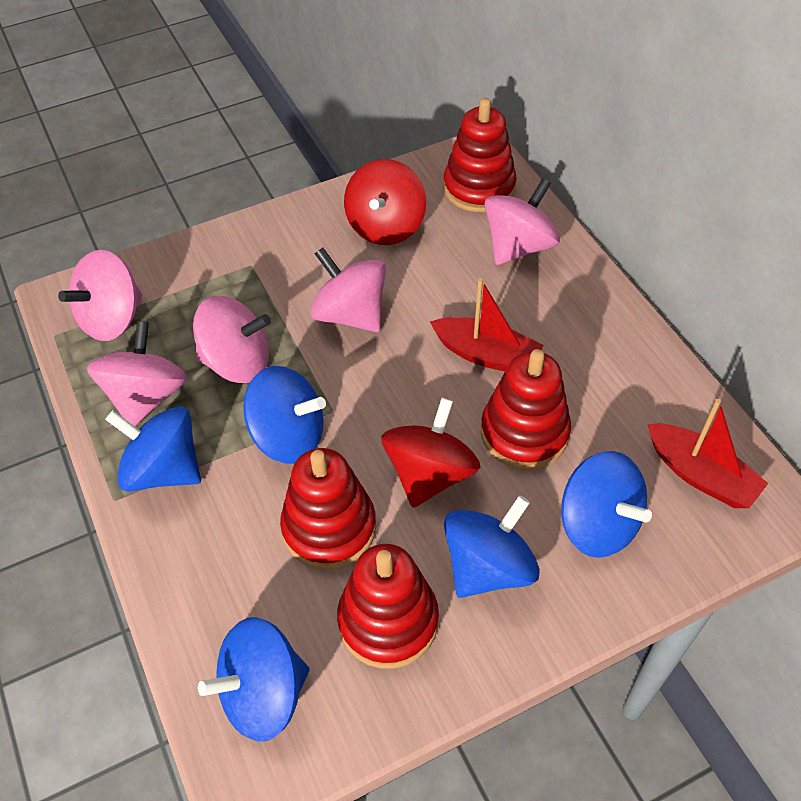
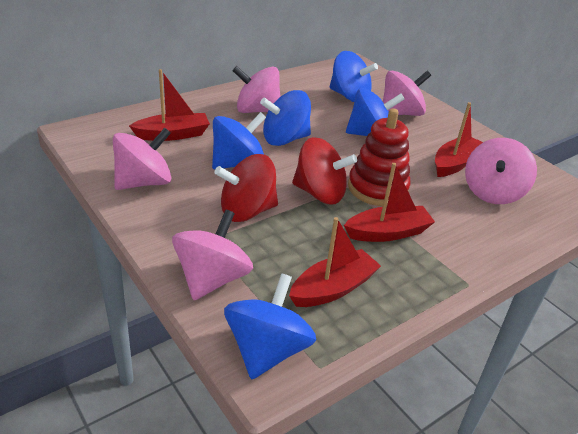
red boat: 2 -> 4
red stacking toy: 4 -> 1

